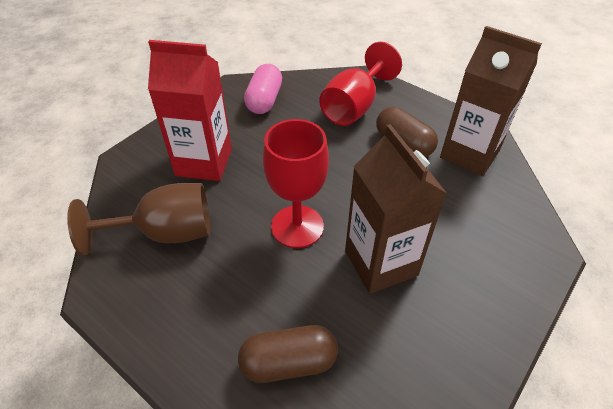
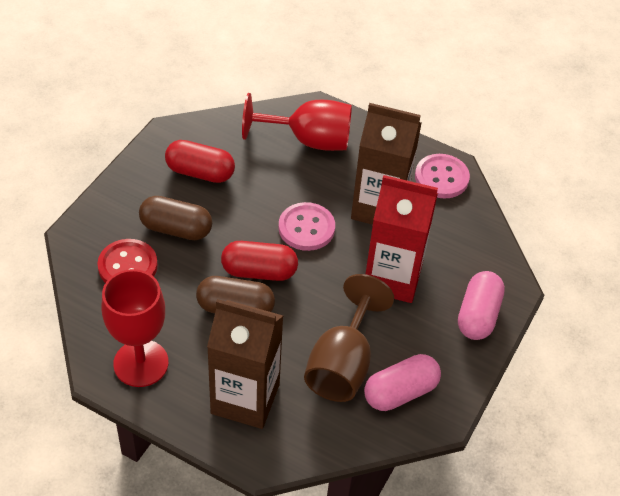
pink button: 0 -> 2
pink capsule: 1 -> 2
red button: 0 -> 1
red capsule: 0 -> 2

